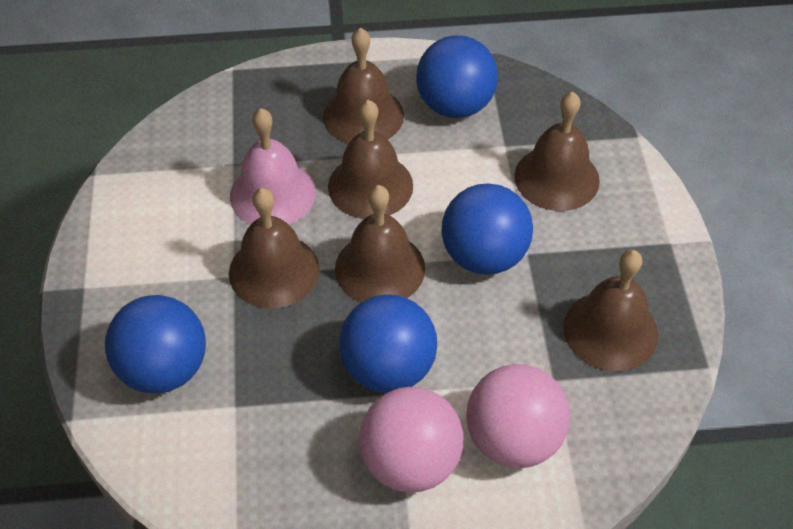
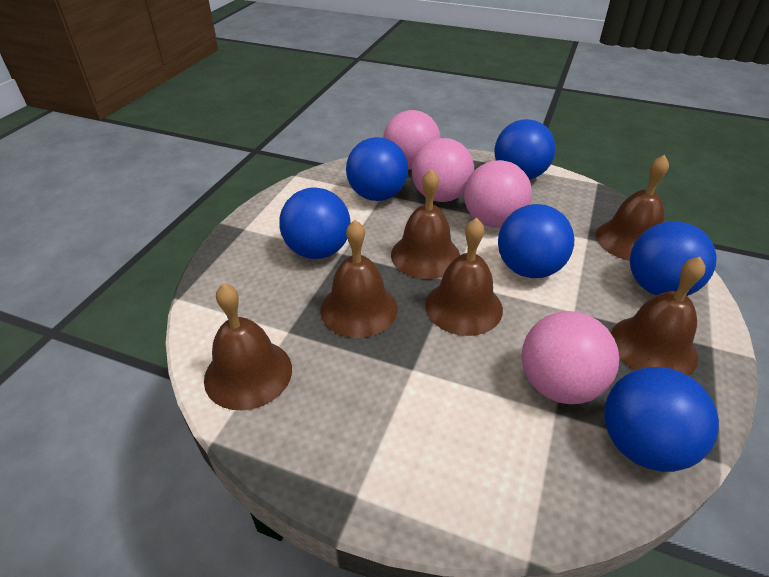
blue ball: 4 -> 6
pink ball: 2 -> 4
pink bell: 1 -> 0

